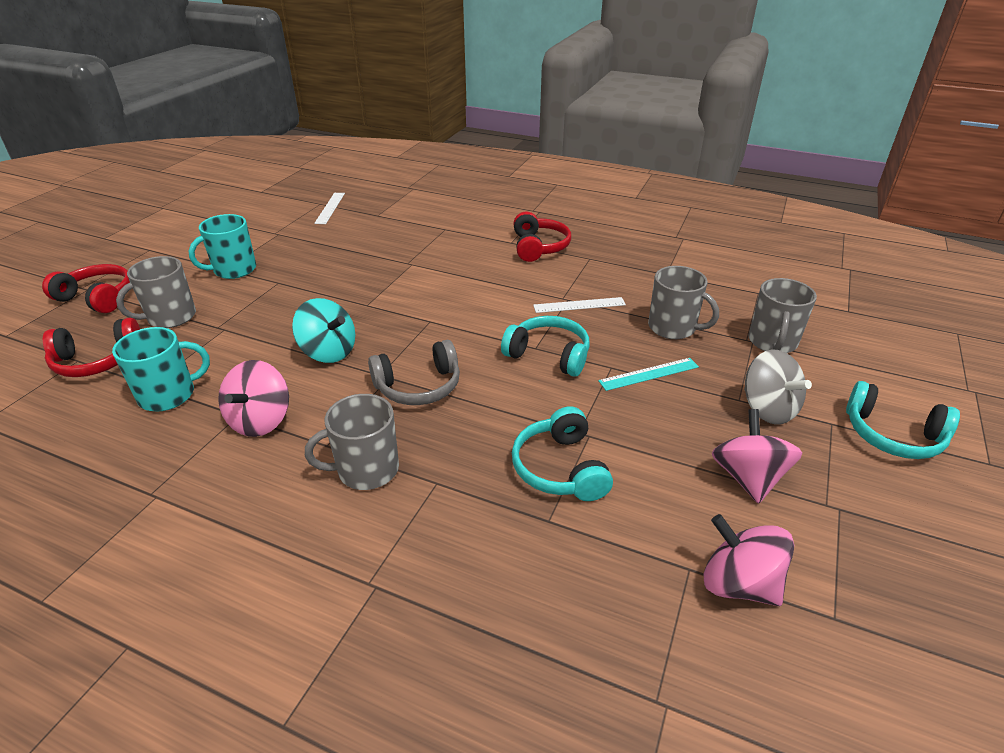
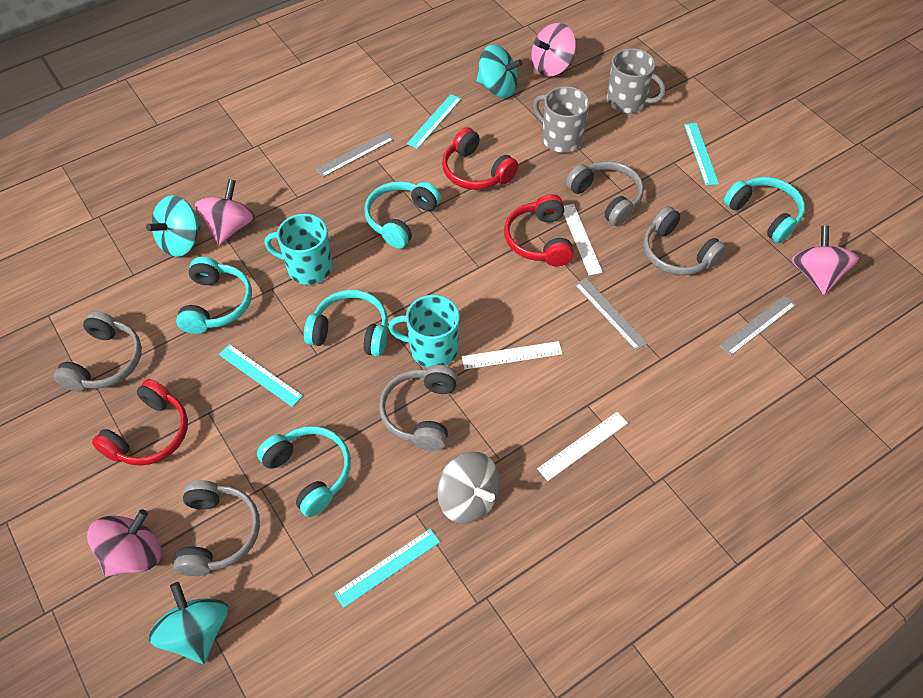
grey headphones: 1 -> 5
grey mug: 4 -> 2
grey ruler: 0 -> 3
pink spinning top: 3 -> 4
turquoise headphones: 3 -> 5
turquoise ruler: 1 -> 4
turquoise spinning top: 1 -> 3
white ruler: 2 -> 3

